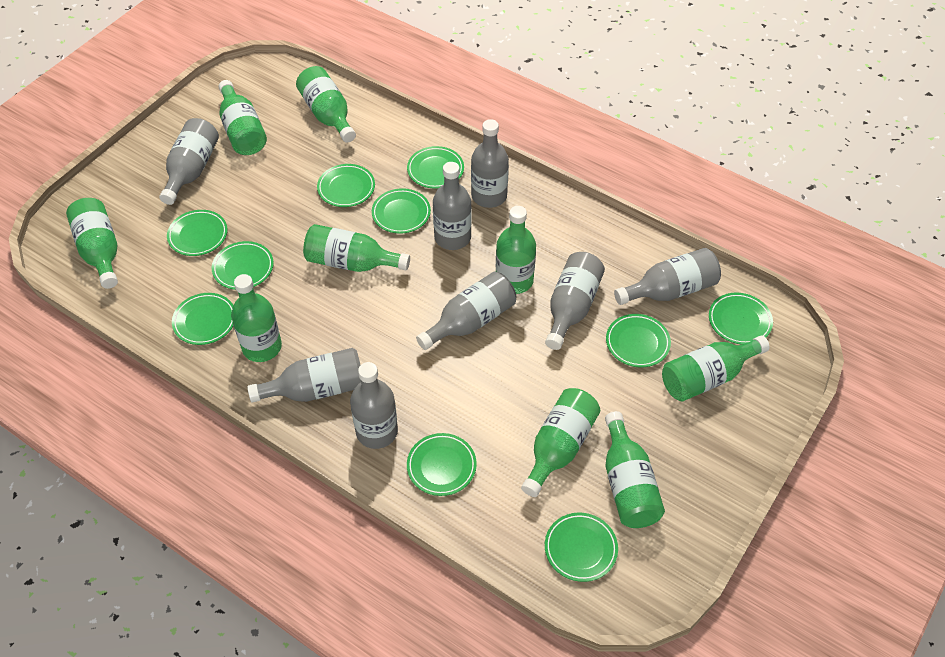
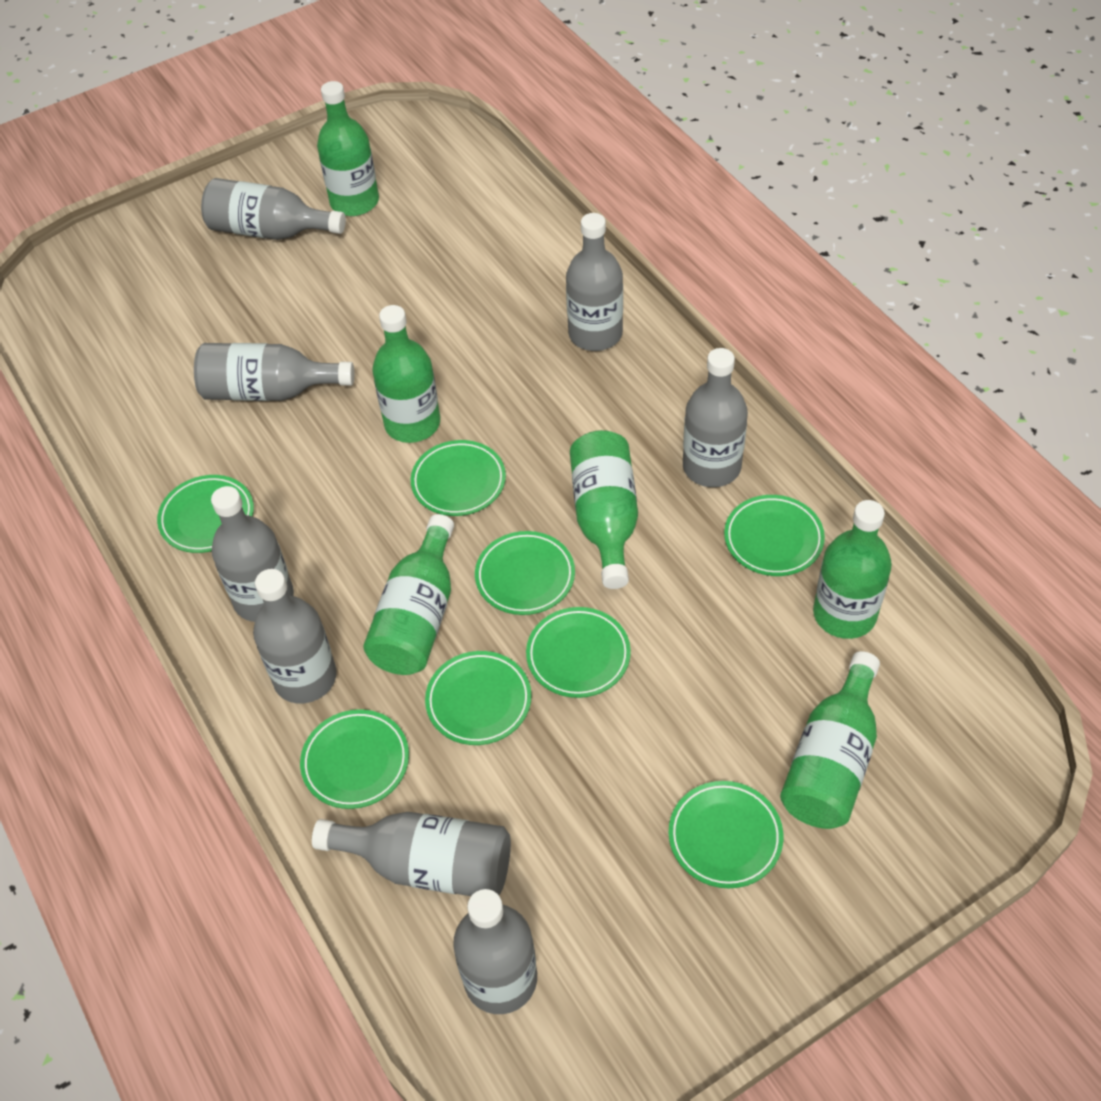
green bottle: 9 -> 6
green plate: 10 -> 8

